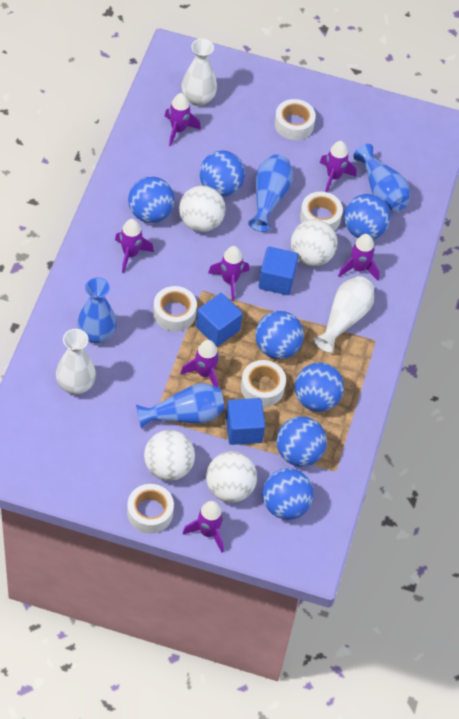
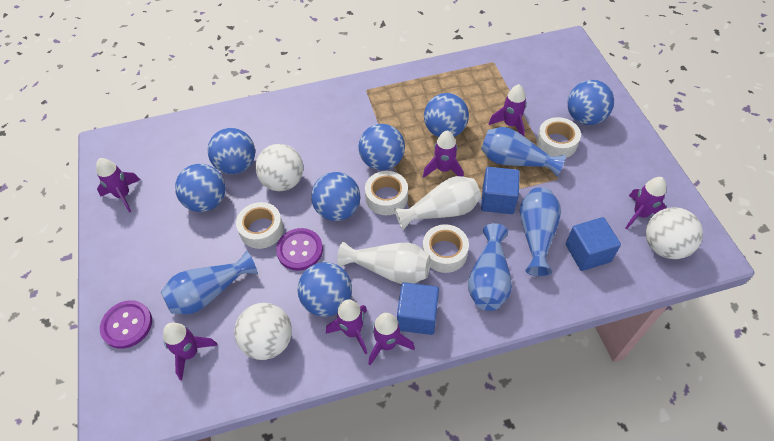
purple button: 0 -> 2
white ball: 4 -> 3
white tape: 5 -> 4
white vase: 3 -> 2

